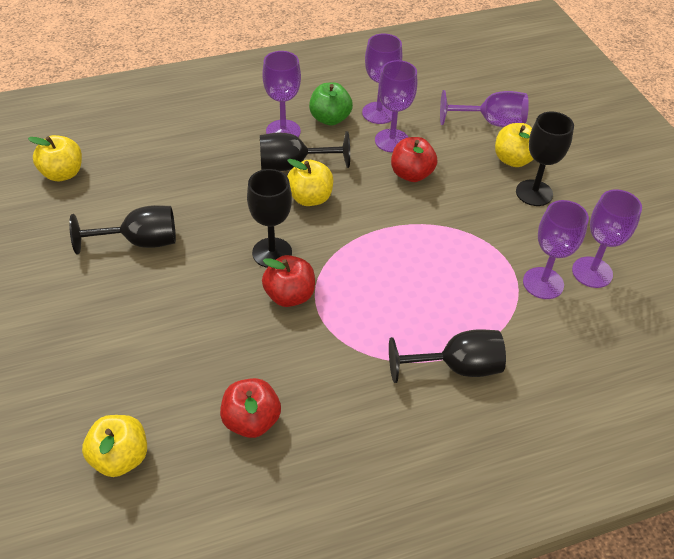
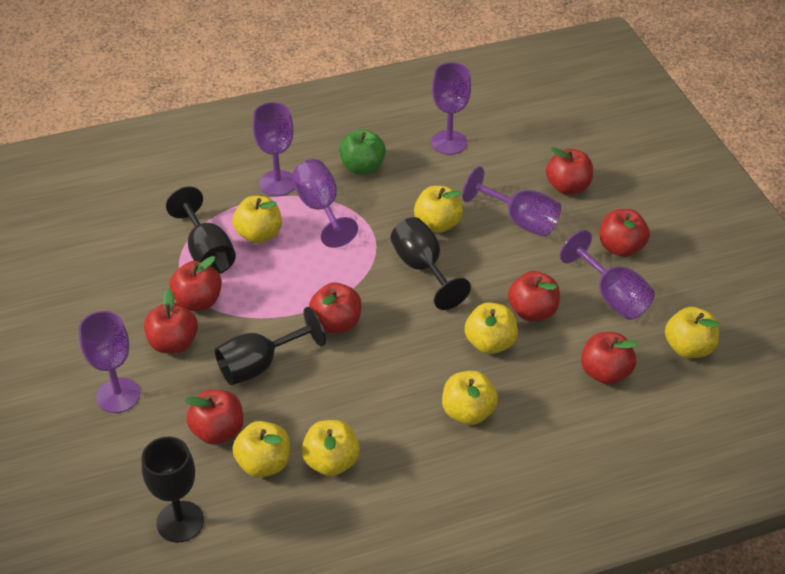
black goblet: 5 -> 4
red apple: 3 -> 8
yellow apple: 4 -> 7

